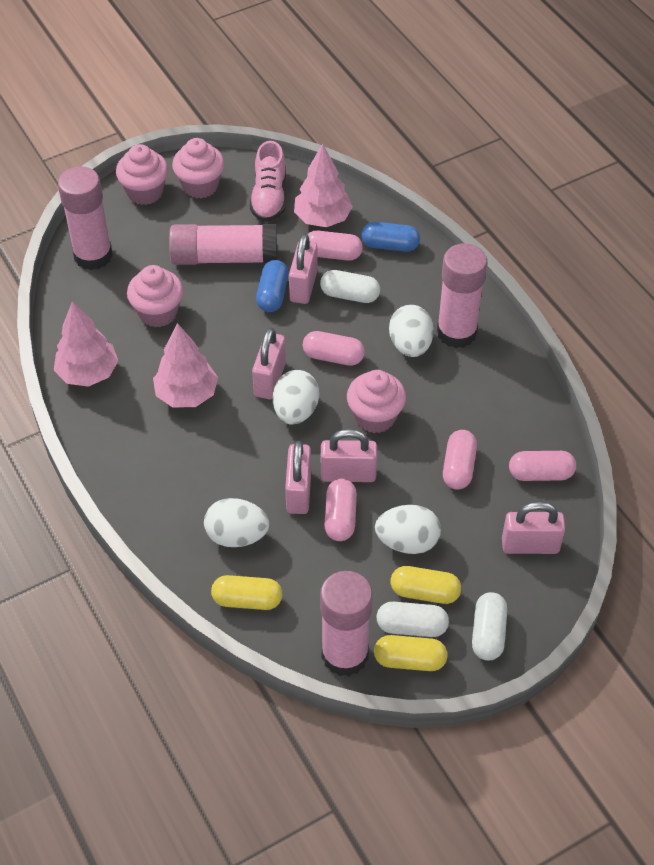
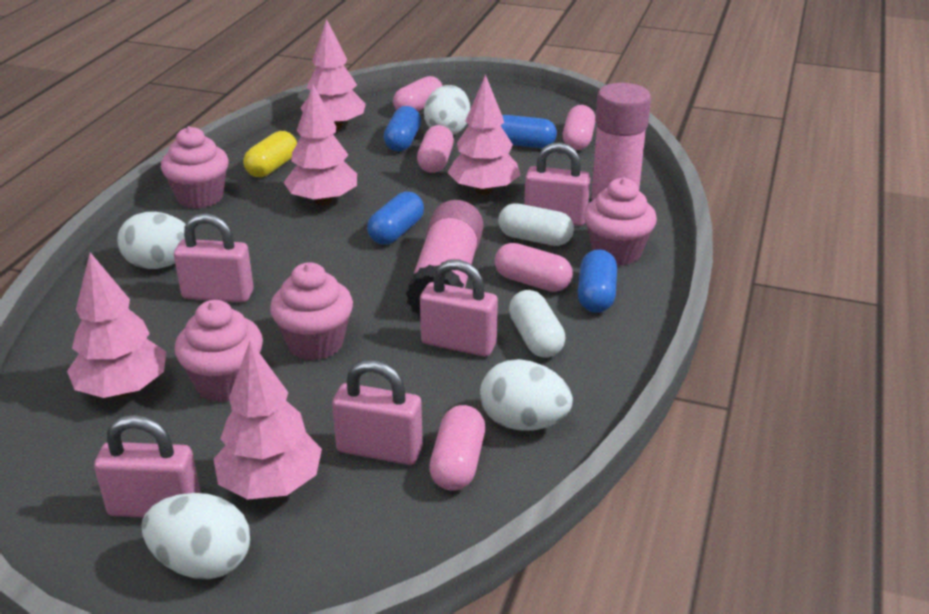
blue capsule: 2 -> 4
pink glue stick: 4 -> 2
pink shoe: 1 -> 0
pink tree: 3 -> 5
white capsule: 3 -> 2
yellow capsule: 3 -> 1

